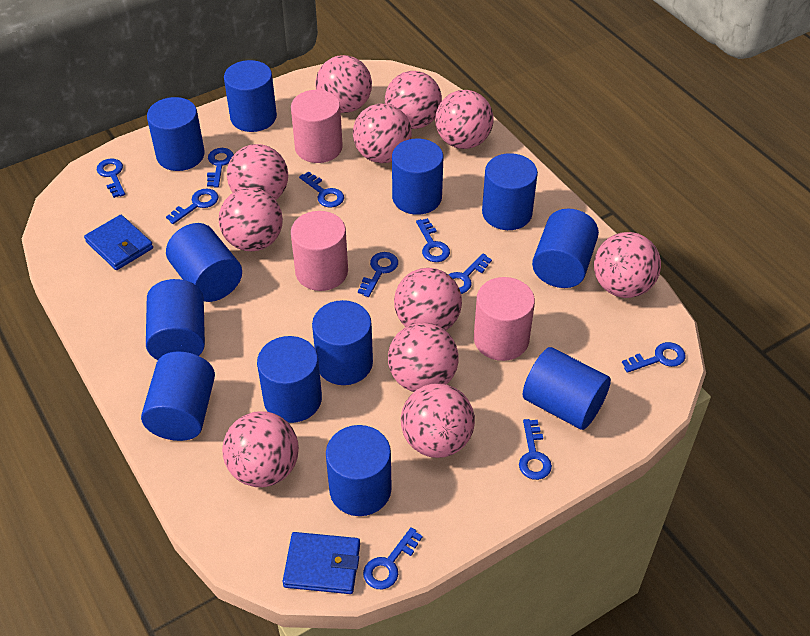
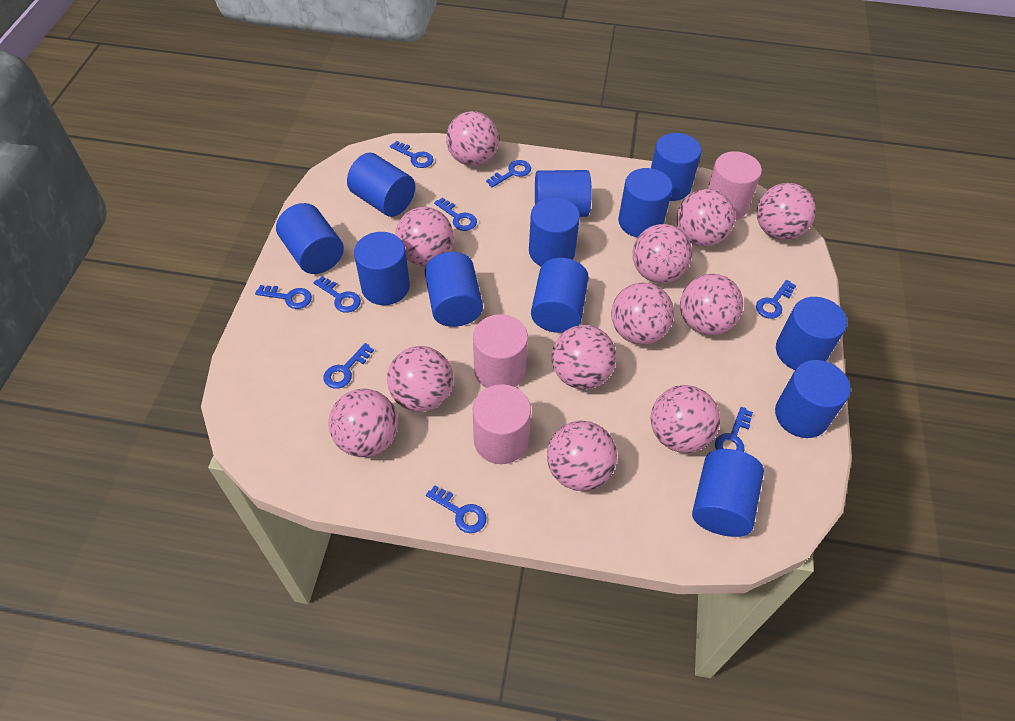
blue key: 10 -> 9
blue wallet: 2 -> 0
pink ball: 11 -> 12

